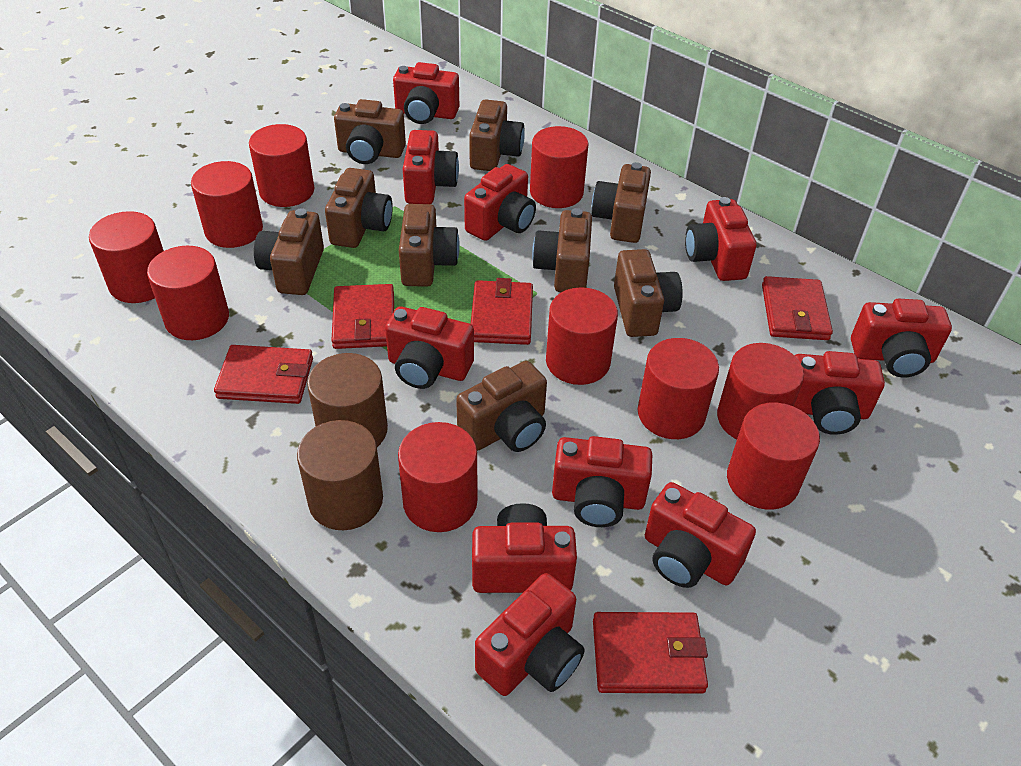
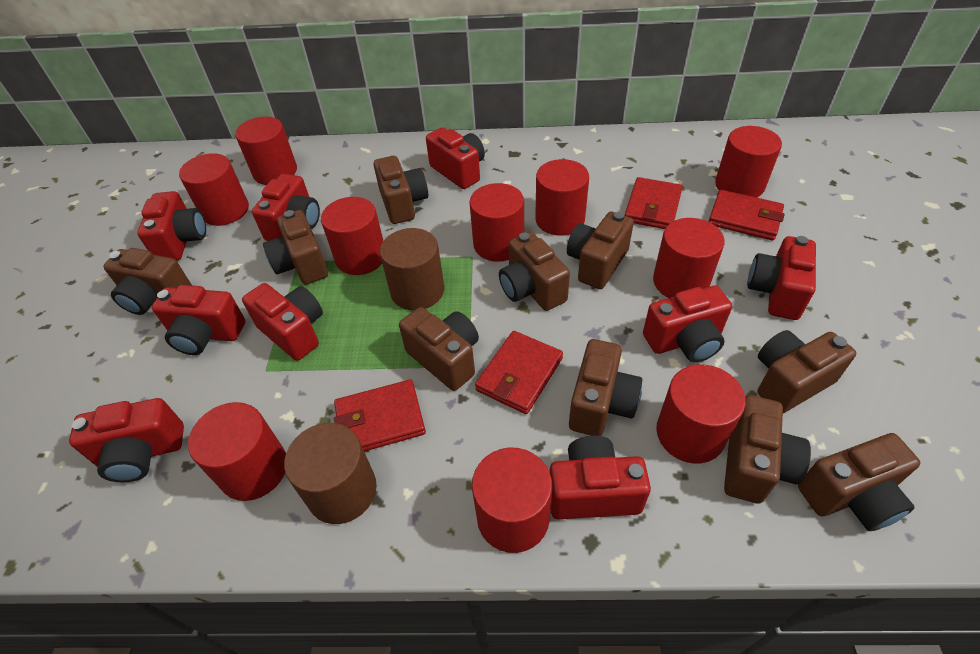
brown camera: 9 -> 10
red camera: 11 -> 9
red wallet: 5 -> 4

